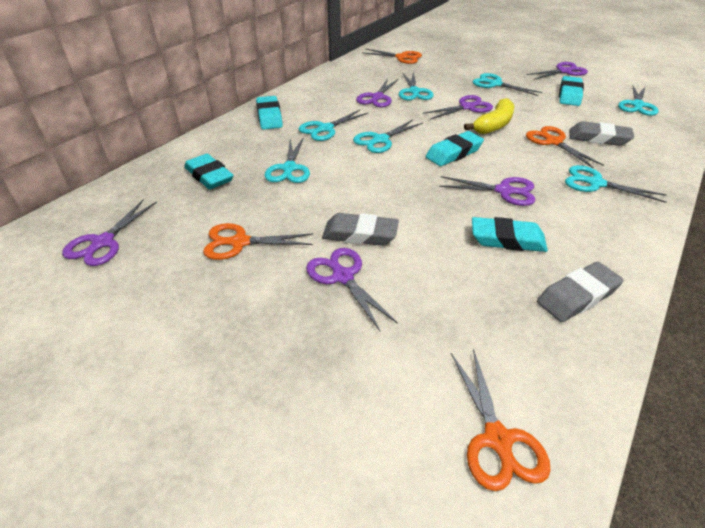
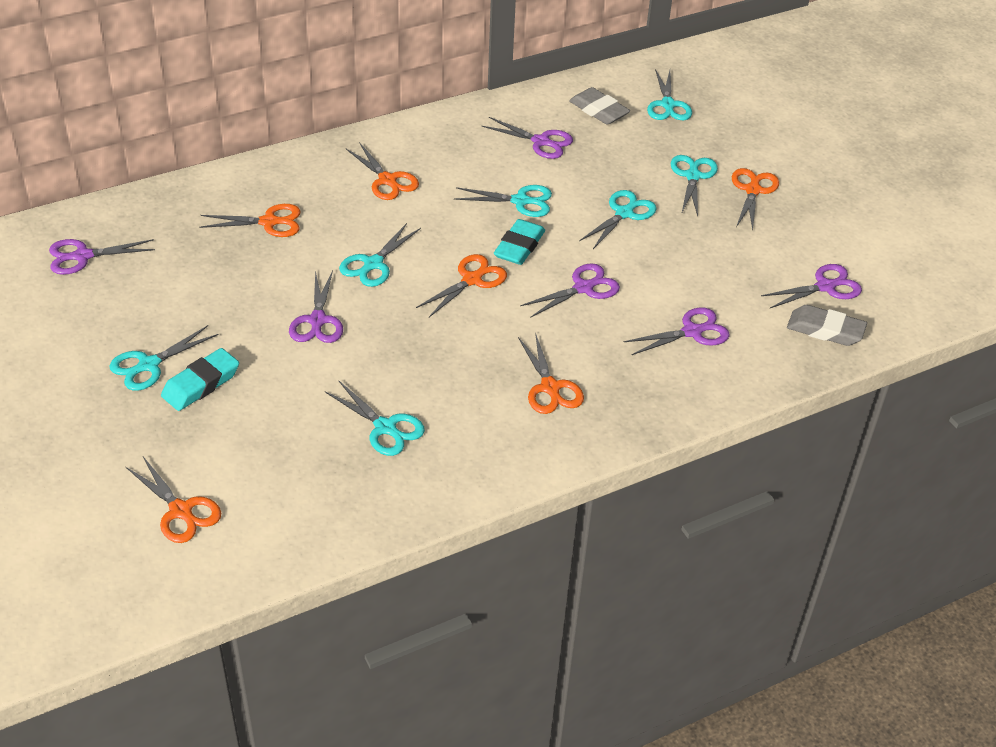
grey eraser: 3 -> 2
orange scissors: 4 -> 6
turquoise eraser: 5 -> 2
yellow banana: 1 -> 0

